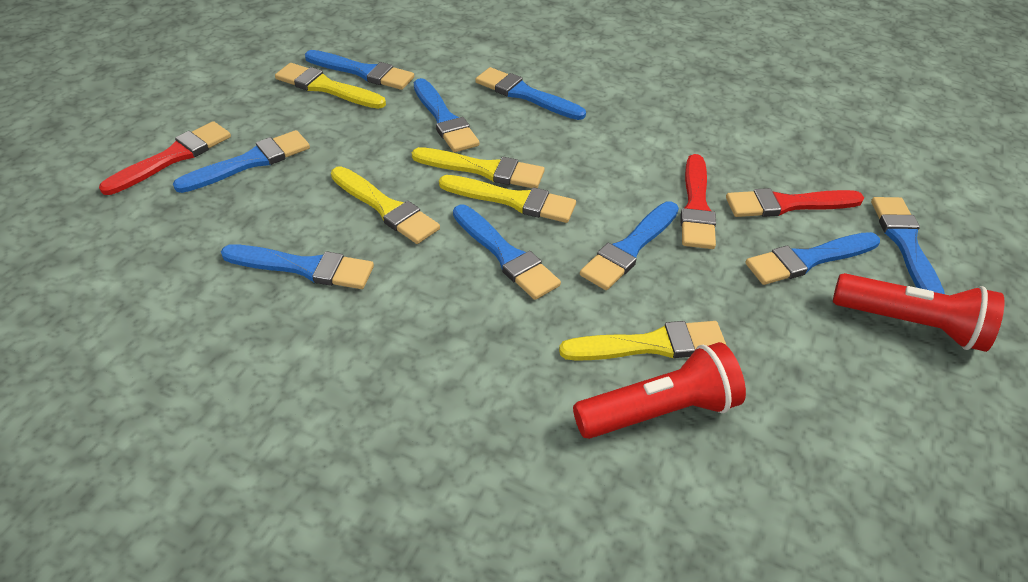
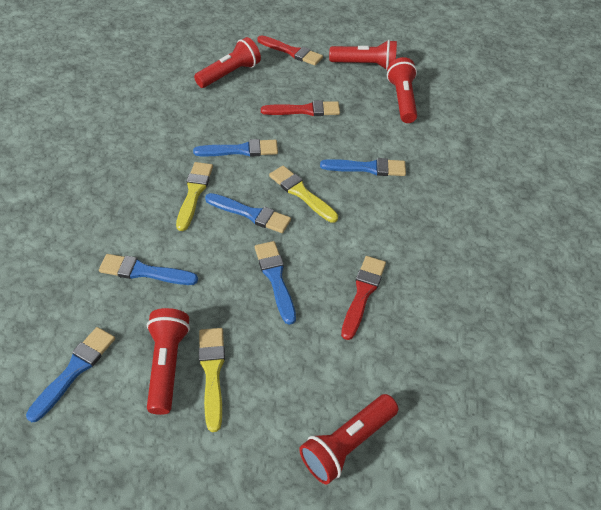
blue brush: 9 -> 6
red flashlight: 2 -> 5
yellow brush: 5 -> 3

